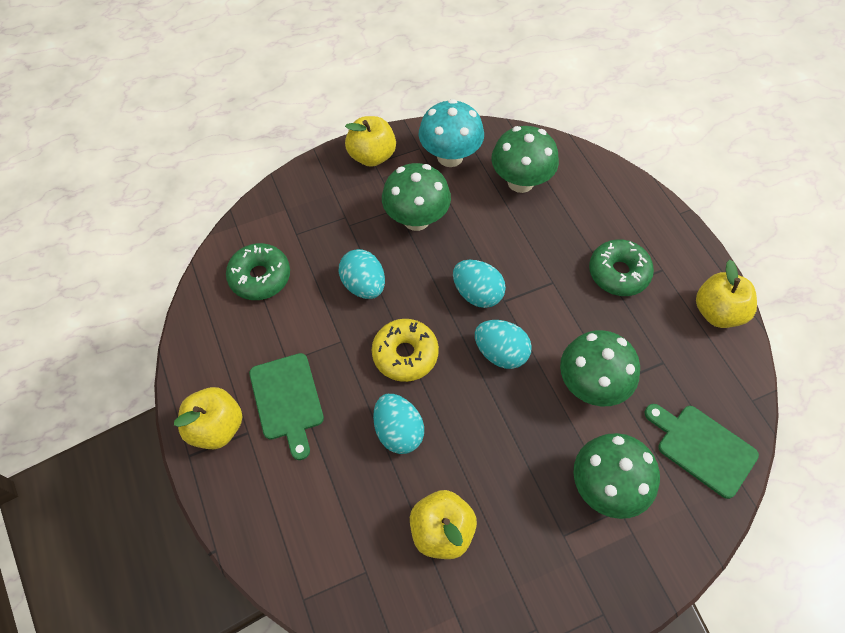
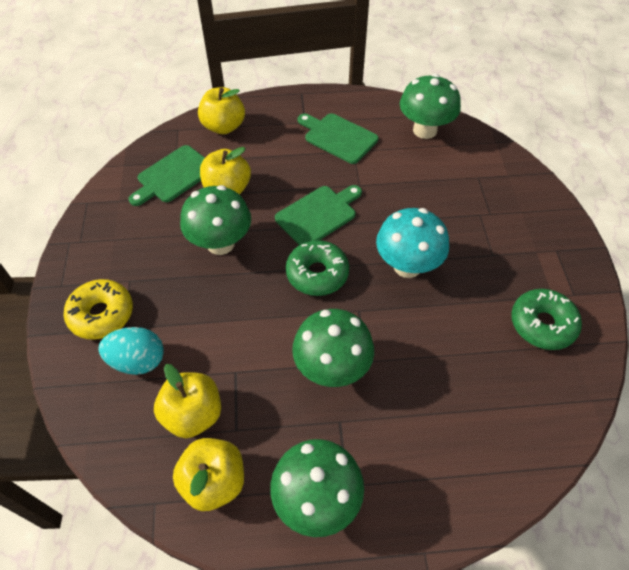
green cutting board: 2 -> 3
turquoise egg: 4 -> 1

